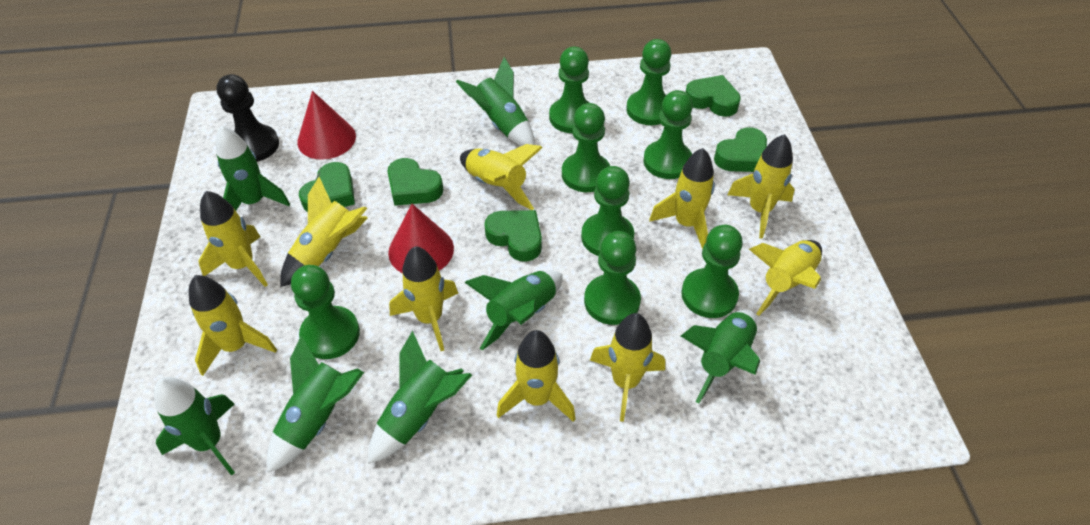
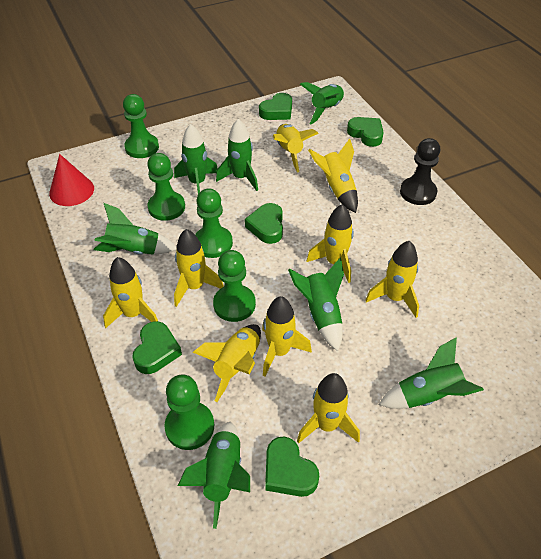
green pawn: 8 -> 5
red cone: 2 -> 1
yellow rocket: 10 -> 9

